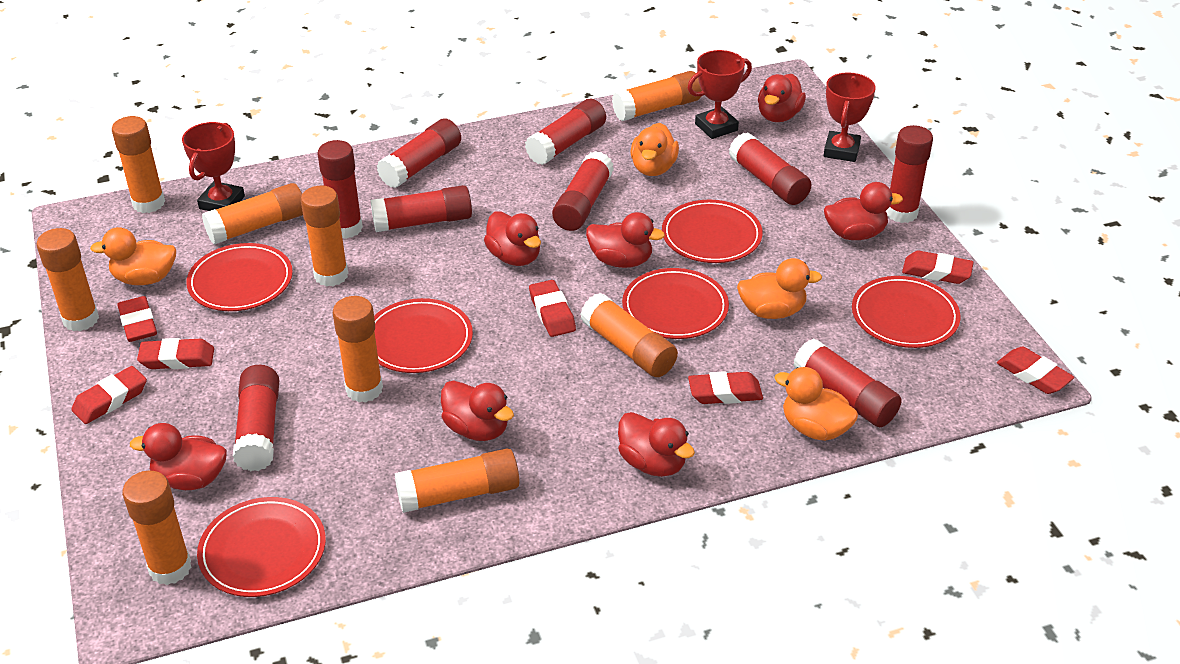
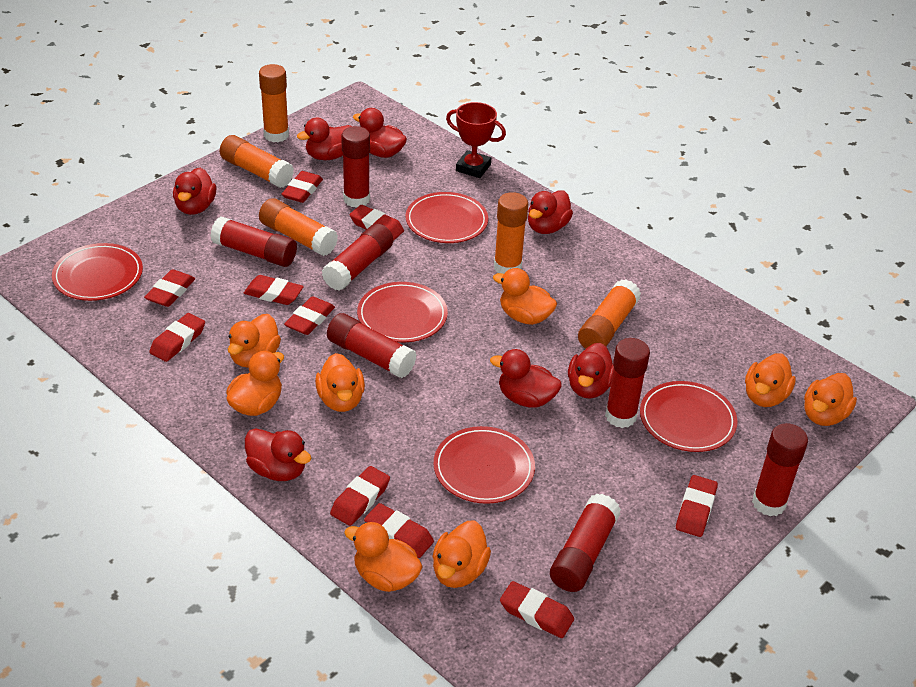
orange duck: 4 -> 8
orange glue stick: 9 -> 5
red eraser: 7 -> 10
red glue stick: 9 -> 7
red plate: 6 -> 5
red trophy: 3 -> 1

